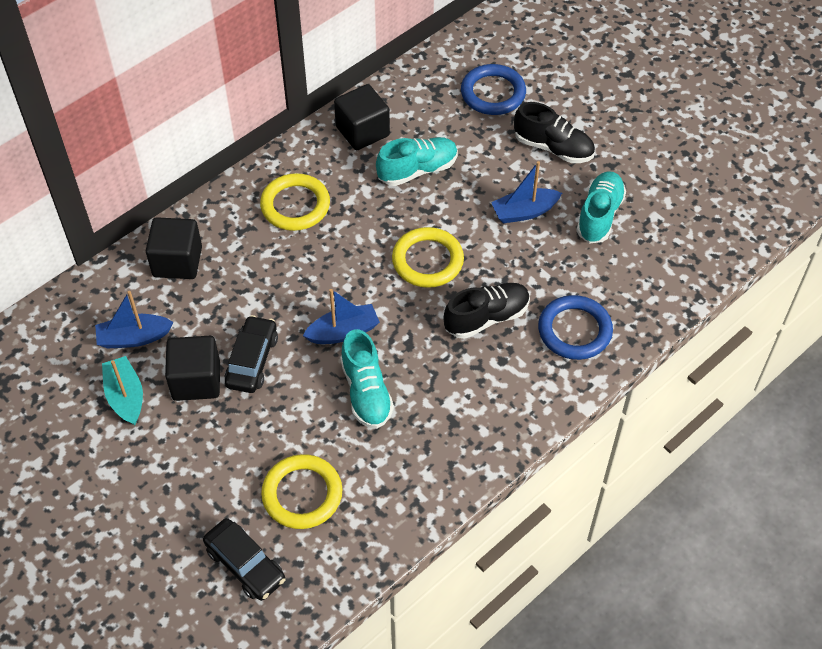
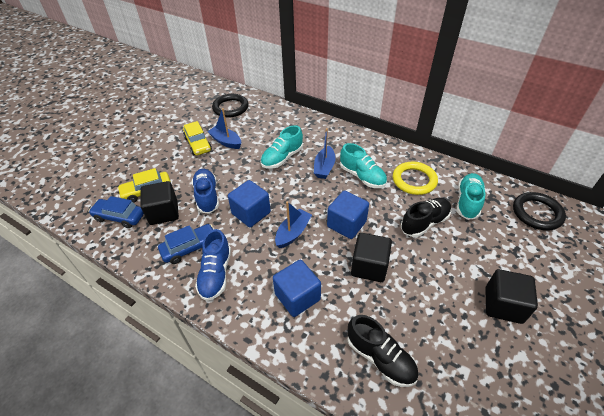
black car: 2 -> 0
black ring: 0 -> 2
blue car: 0 -> 2
blue cube: 0 -> 3
blue ring: 2 -> 0
blue shoe: 0 -> 2
turquoise boat: 1 -> 0
yellow car: 0 -> 2
yellow ring: 3 -> 1

